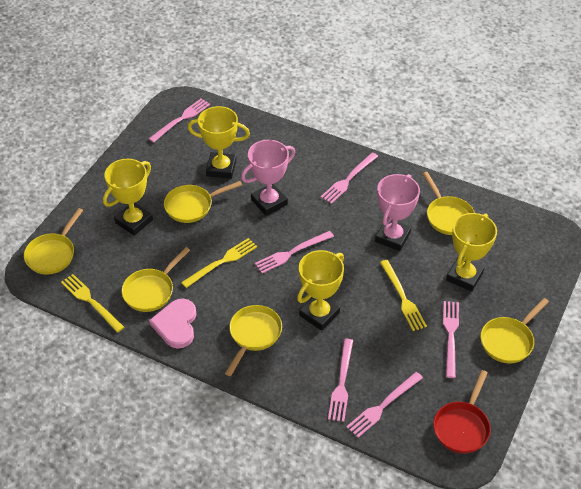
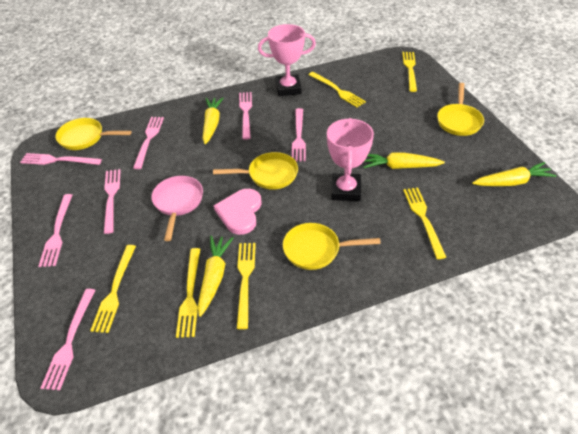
pink fork: 6 -> 7
pink pan: 0 -> 1
red pan: 1 -> 0
yellow carrot: 0 -> 4
yellow fork: 3 -> 6
yellow pan: 6 -> 4
yellow trophy: 4 -> 0

